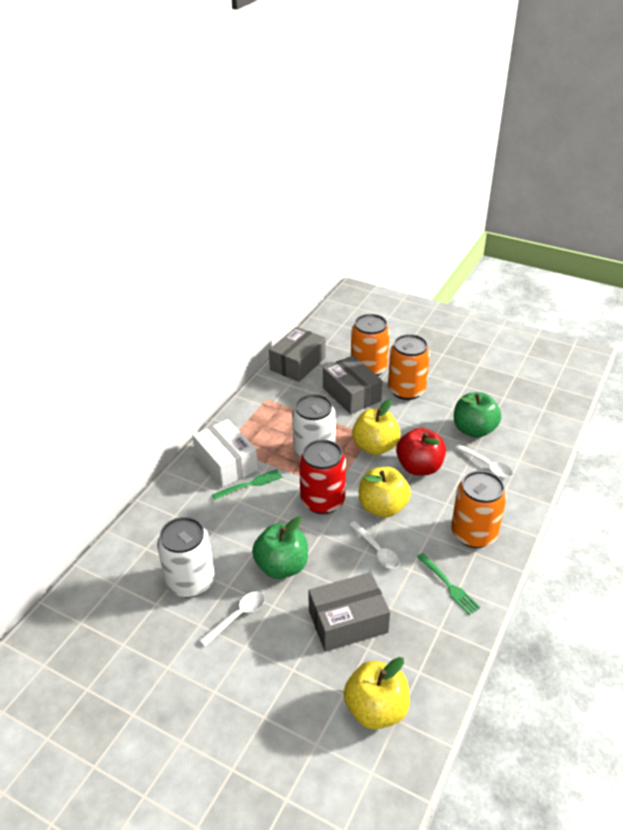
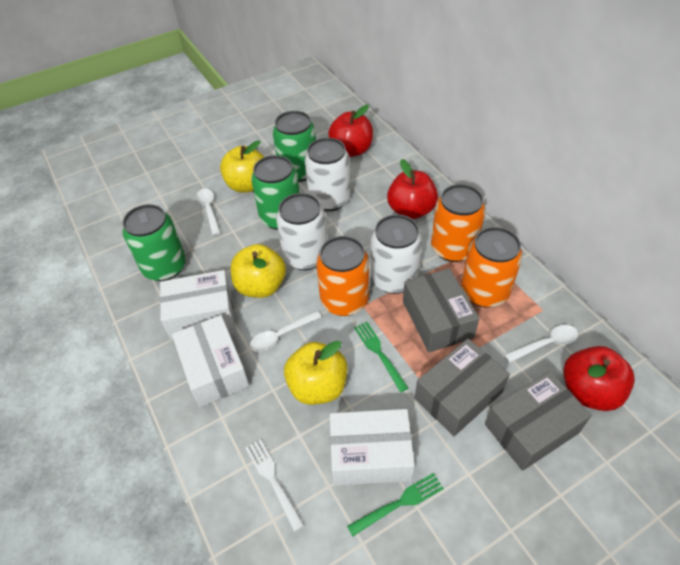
green apple: 2 -> 0
green can: 0 -> 3
red apple: 1 -> 3
red can: 1 -> 0
white box: 1 -> 3
white can: 2 -> 3
white fork: 0 -> 1

